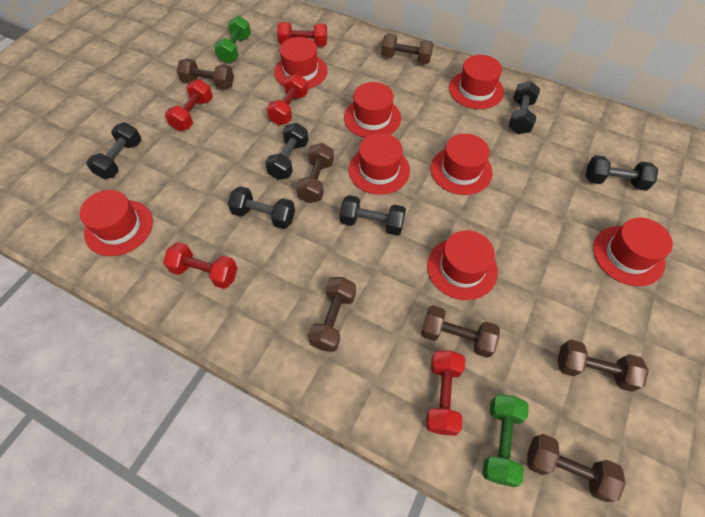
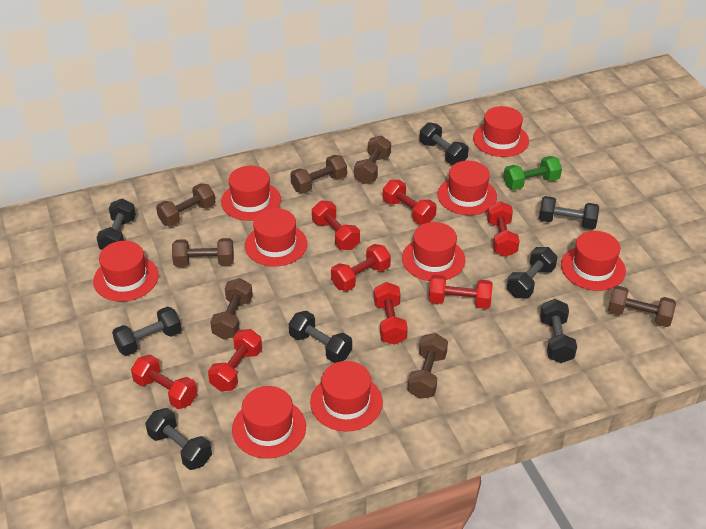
black dumbbell: 6 -> 8
green dumbbell: 2 -> 1
red dumbbell: 5 -> 8
red hat: 8 -> 9

